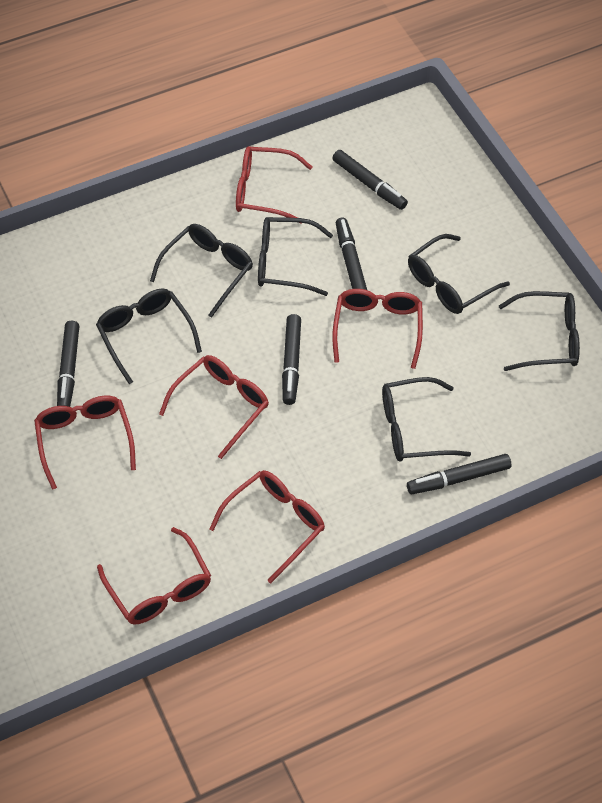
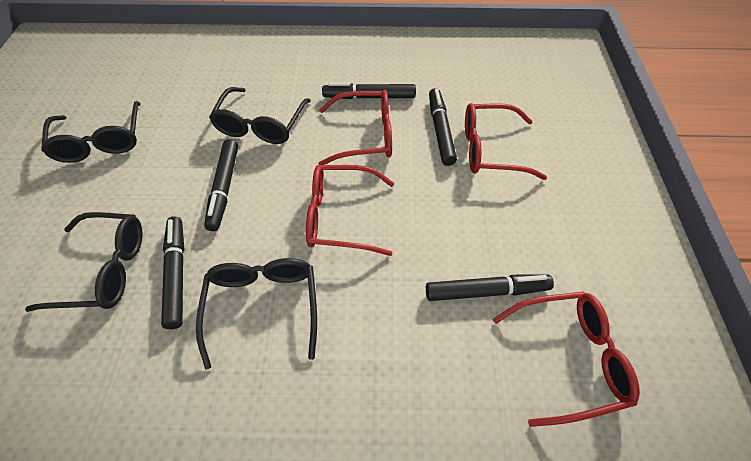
black glasses: 6 -> 4
red glasses: 6 -> 4

